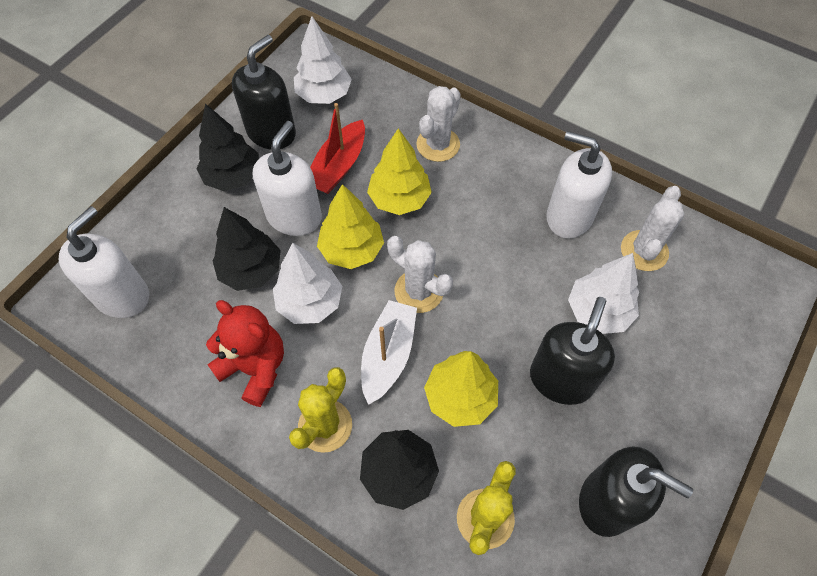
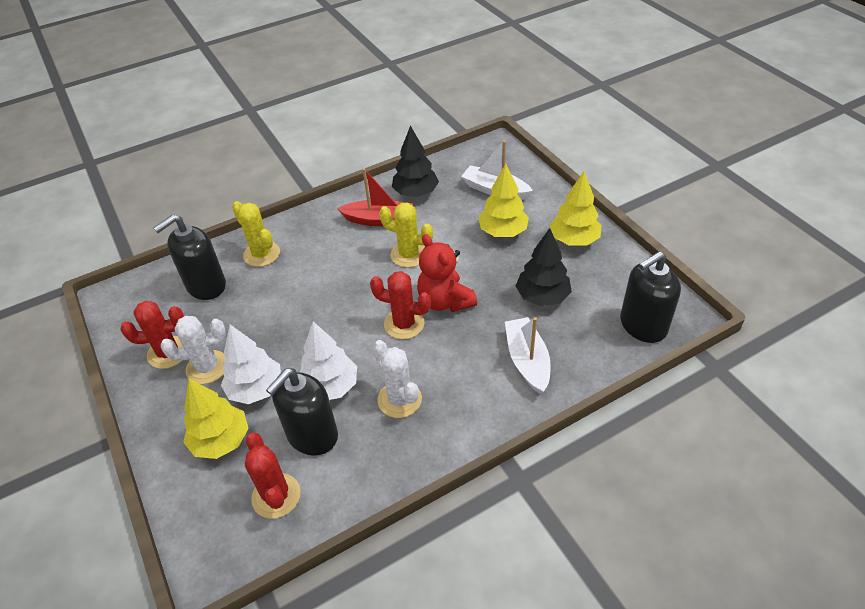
black tree: 3 -> 2
red cactus: 0 -> 3
white boat: 1 -> 2
white cactus: 3 -> 2
white soap dispenser: 3 -> 0
white tree: 3 -> 2

